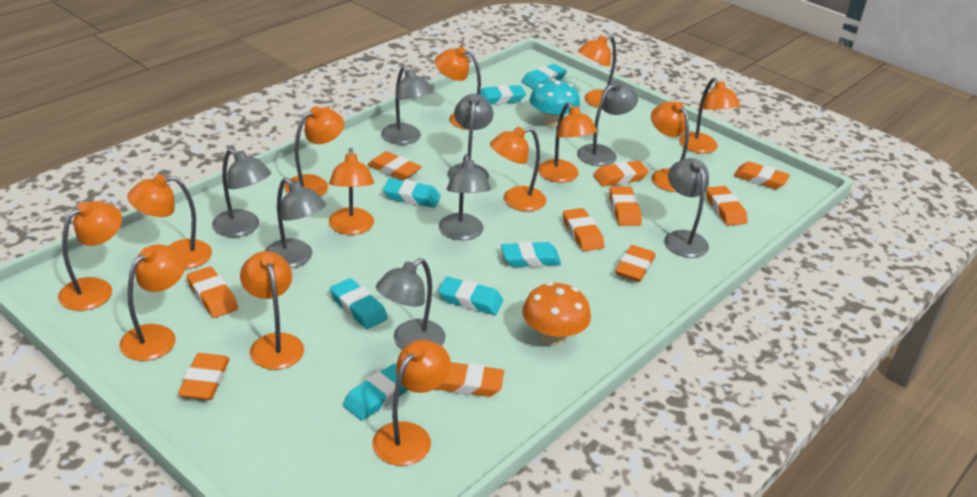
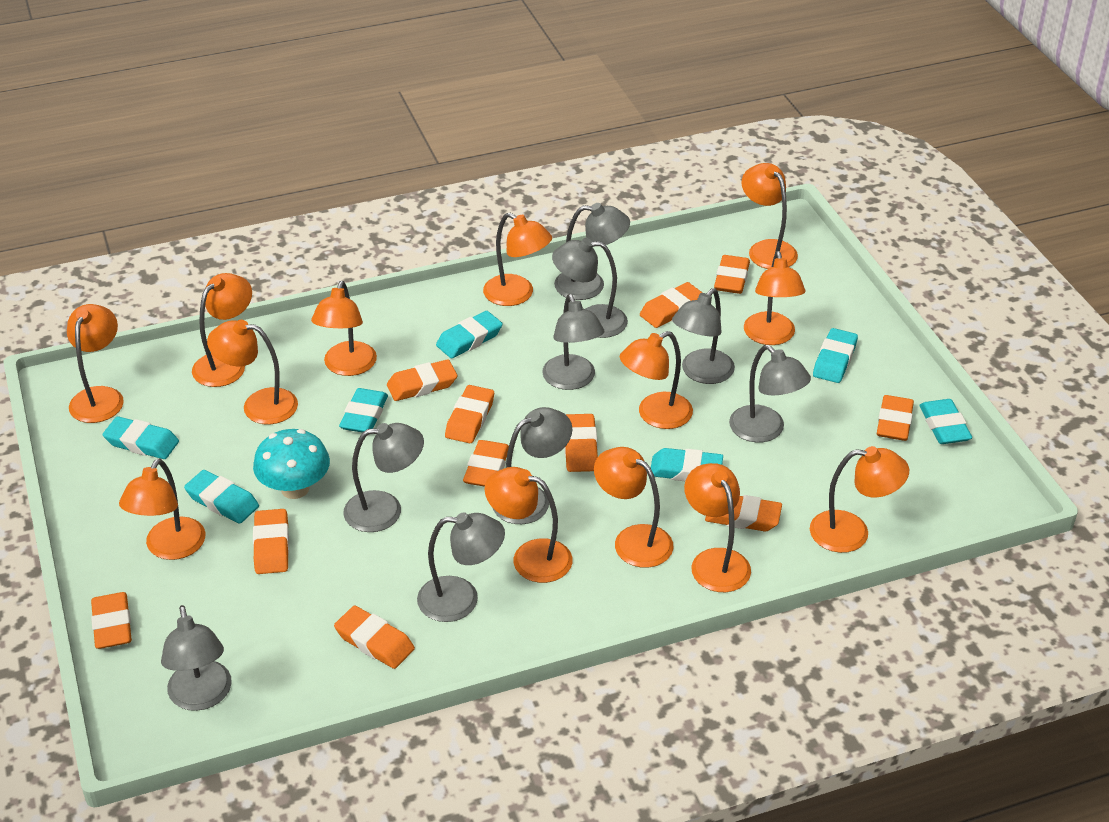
grey lamp: 8 -> 9
orange eraser: 10 -> 11
orange mushroom: 1 -> 0

